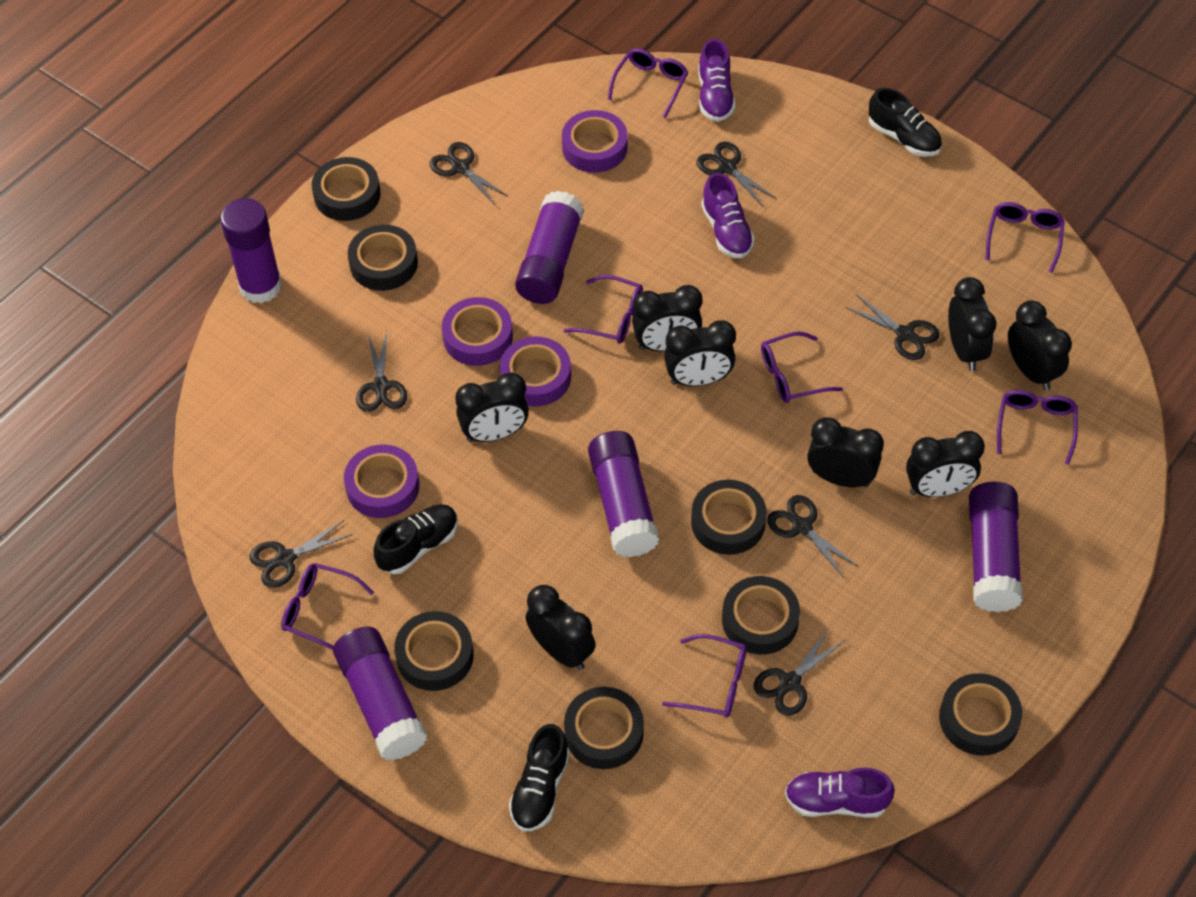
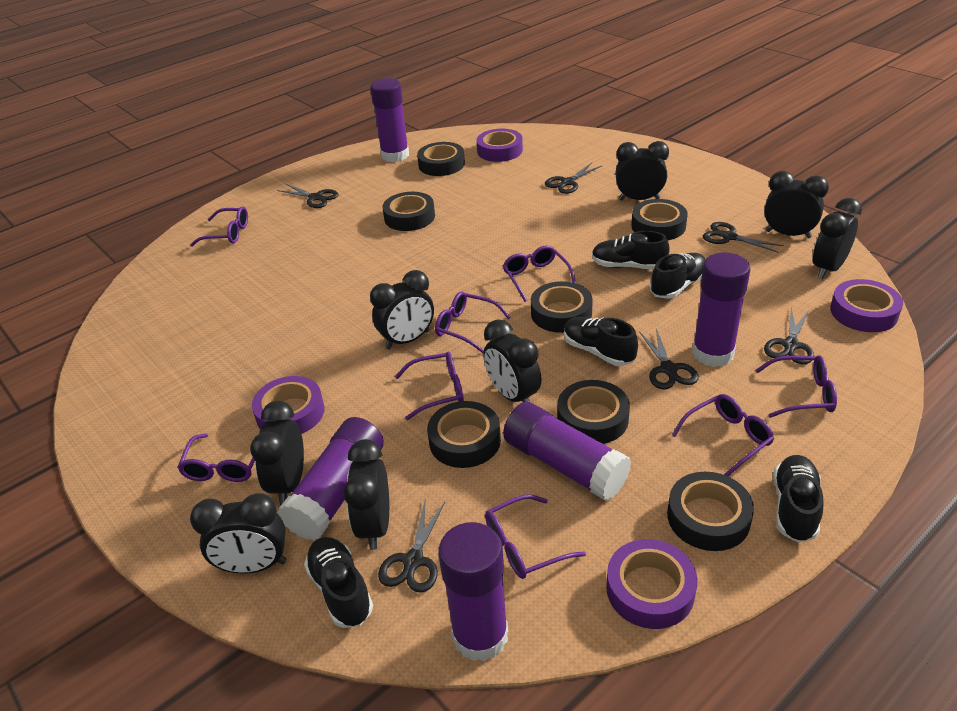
black scissors: 7 -> 6
black shoe: 3 -> 5
purple glasses: 7 -> 8
purple shoe: 3 -> 0

